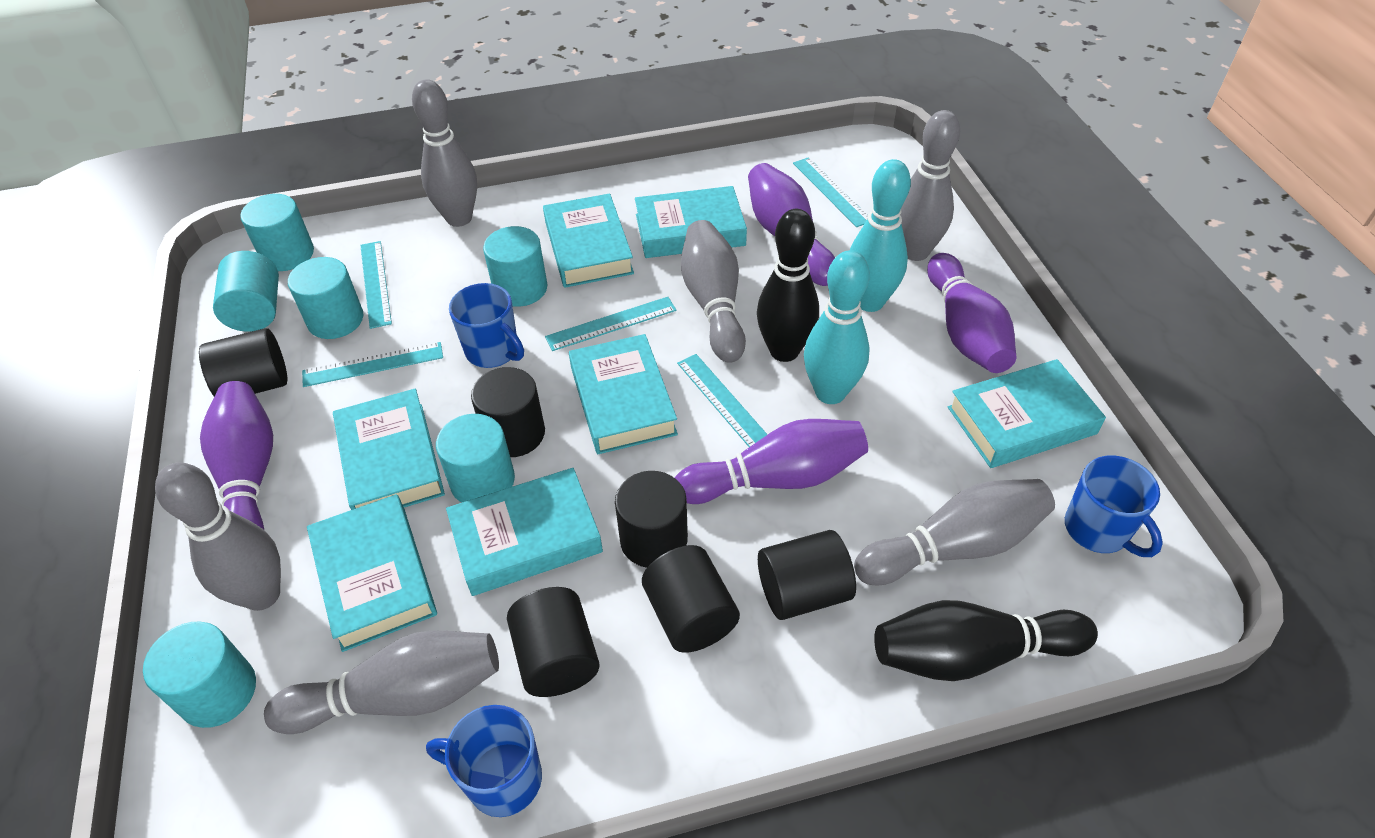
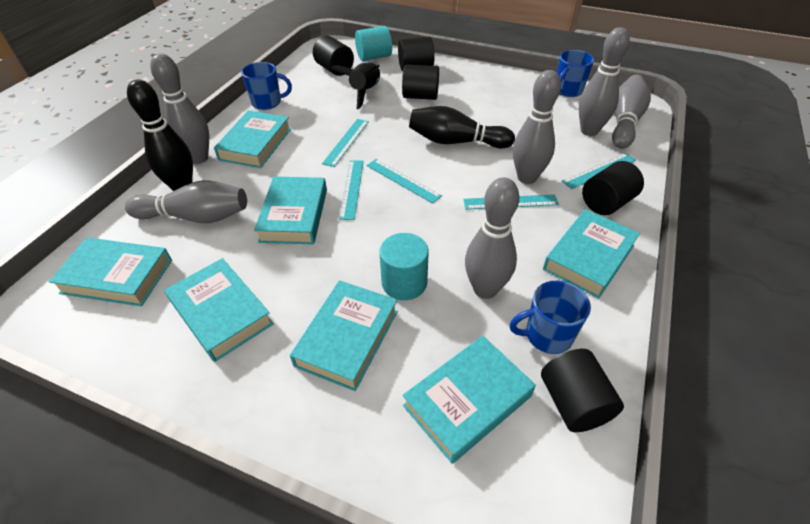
black cylinder: 6 -> 5
black rocket: 0 -> 1
purple bowling pin: 4 -> 0
turquoise bowling pin: 2 -> 0
turquoise cylinder: 6 -> 2

